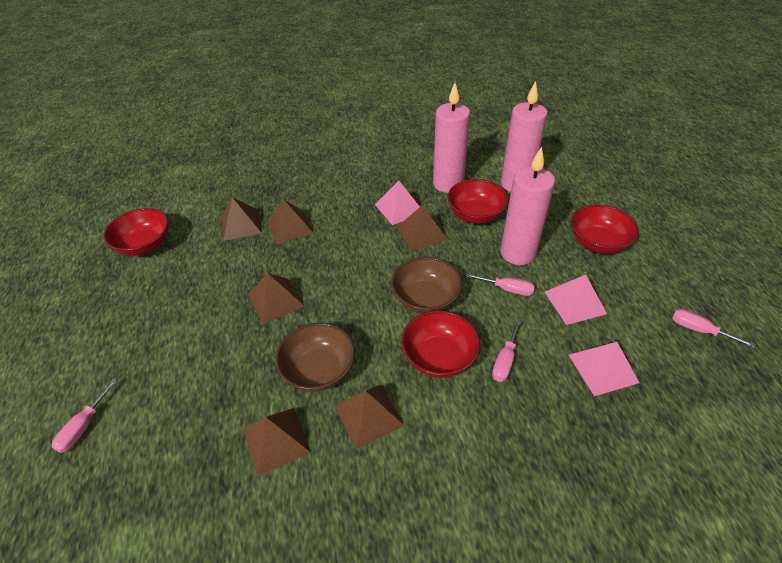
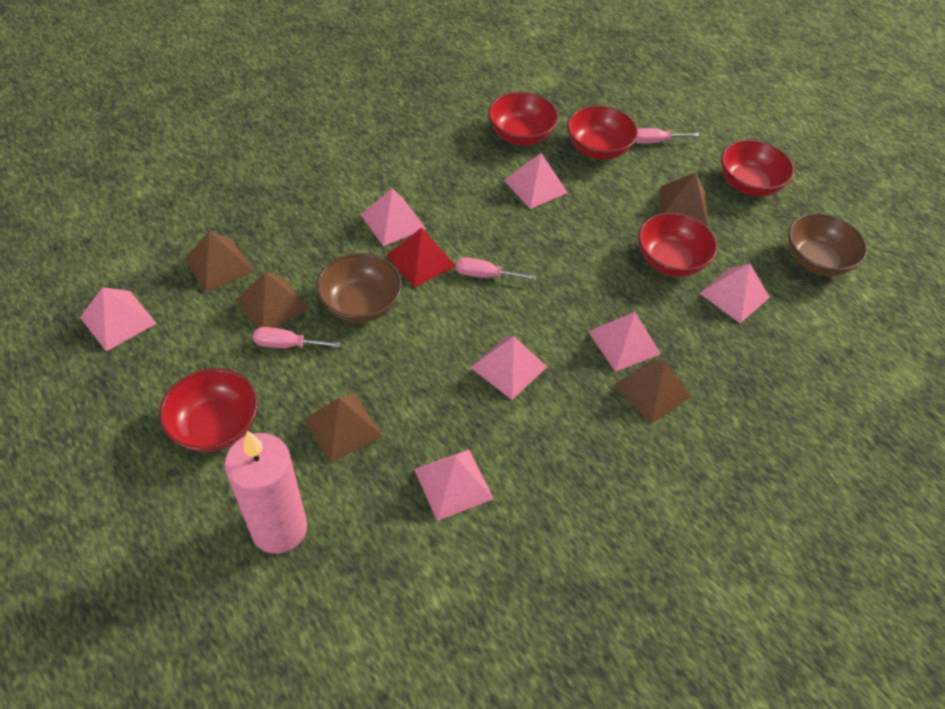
brown pyramid: 6 -> 5
pink candle: 3 -> 1
pink pyramid: 3 -> 7
pink screwdriver: 4 -> 3
red bowl: 4 -> 5
red pyramid: 0 -> 1

